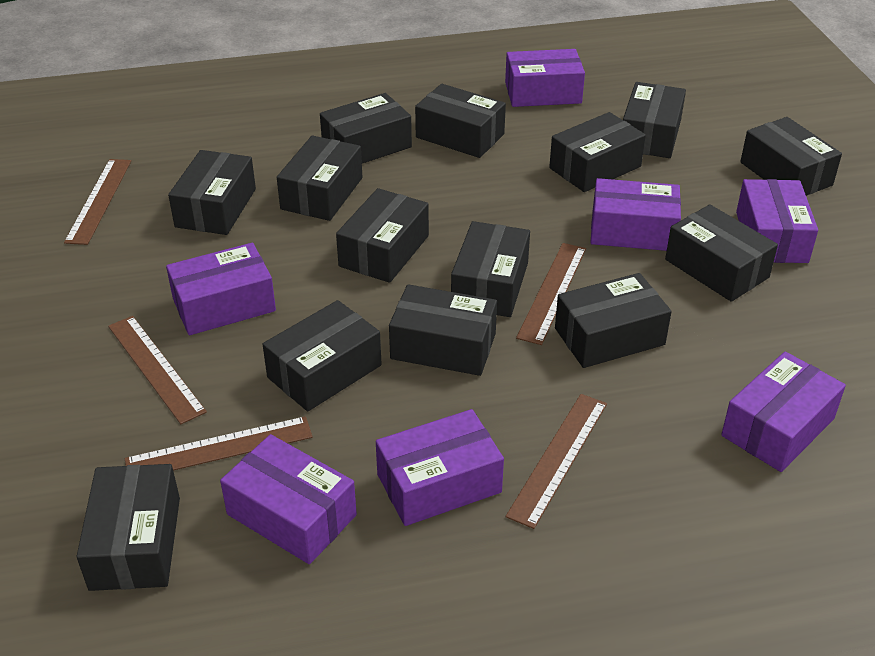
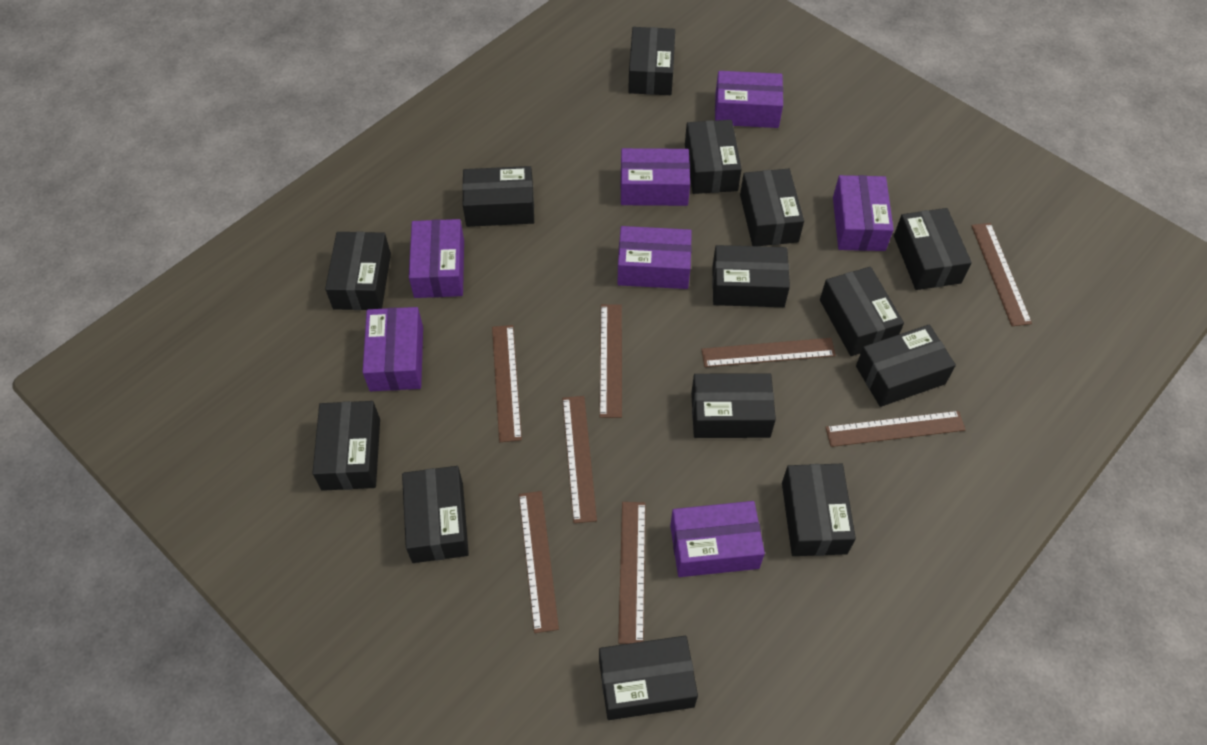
brown ruler: 5 -> 8

